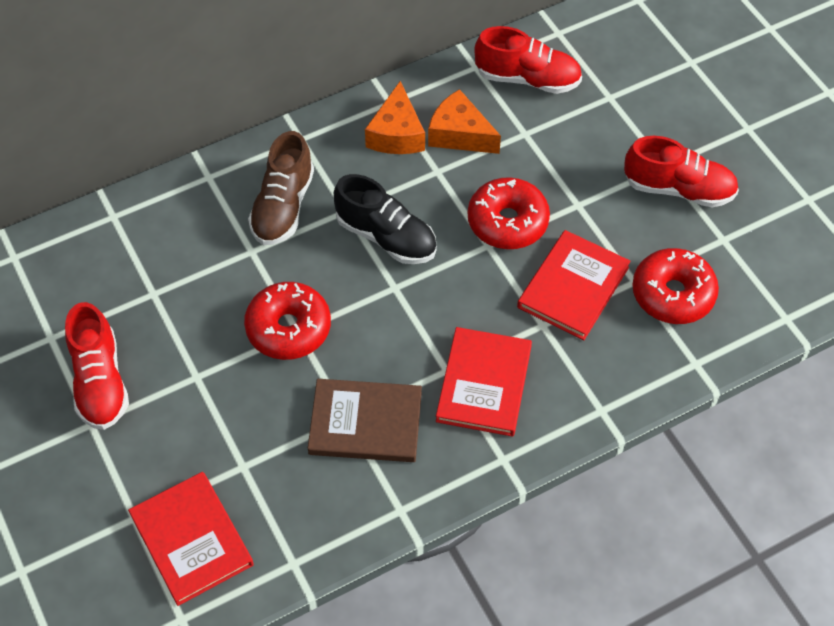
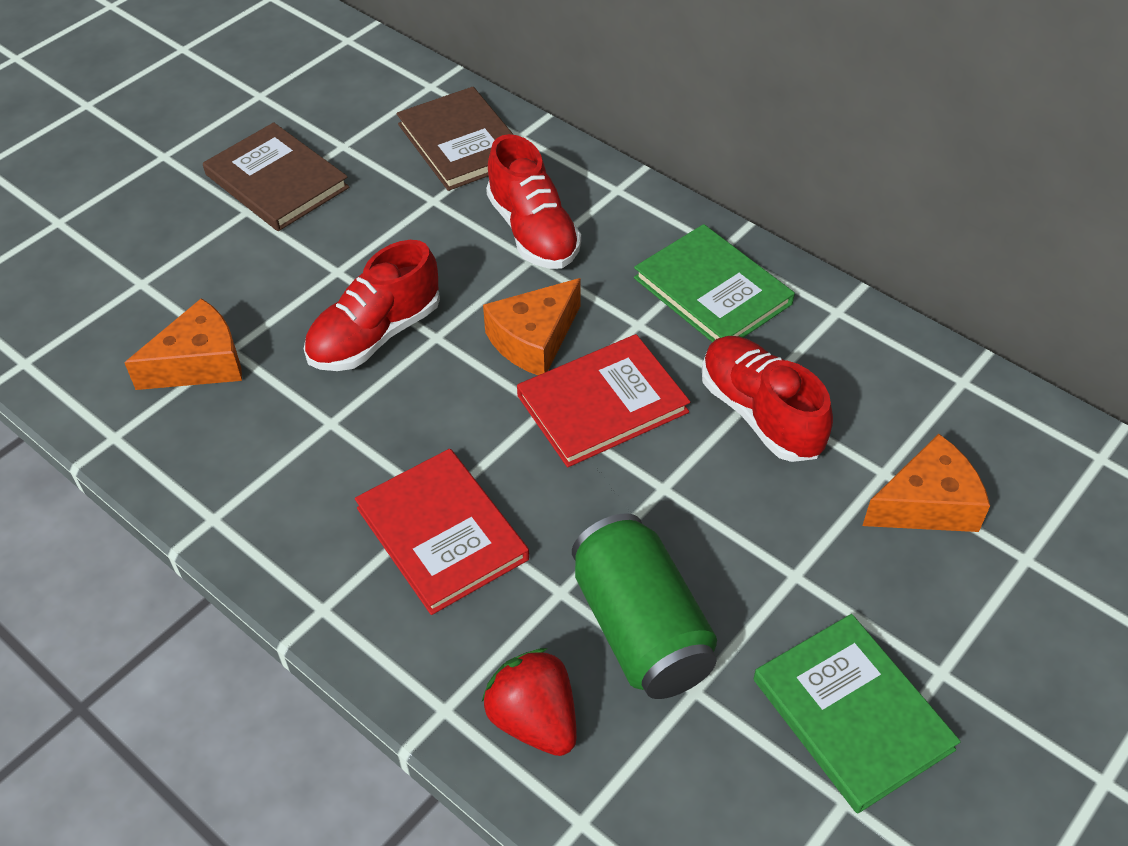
black shoe: 1 -> 0
brown book: 1 -> 2
brown shoe: 1 -> 0
green book: 0 -> 2
green can: 0 -> 1
orange cheese: 2 -> 3
red book: 3 -> 2
red donut: 3 -> 0
red strawberry: 0 -> 1

